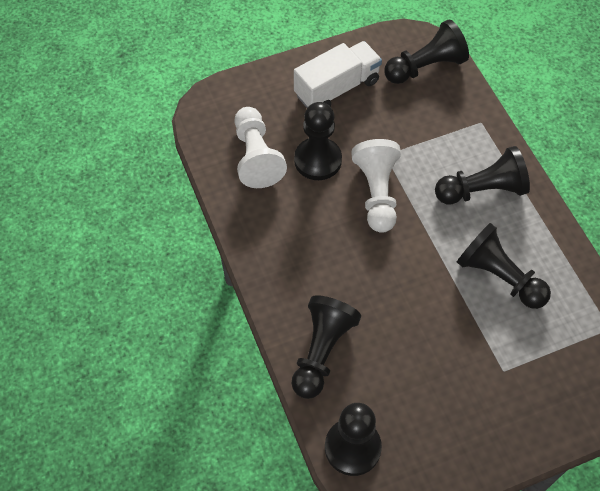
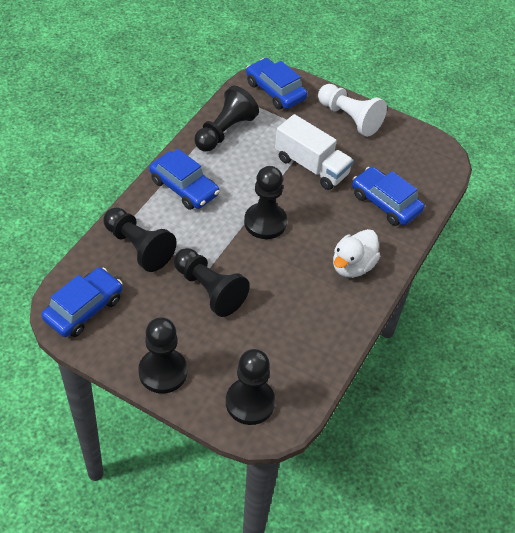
blue car: 0 -> 4
white duck: 0 -> 1
white pawn: 2 -> 1

